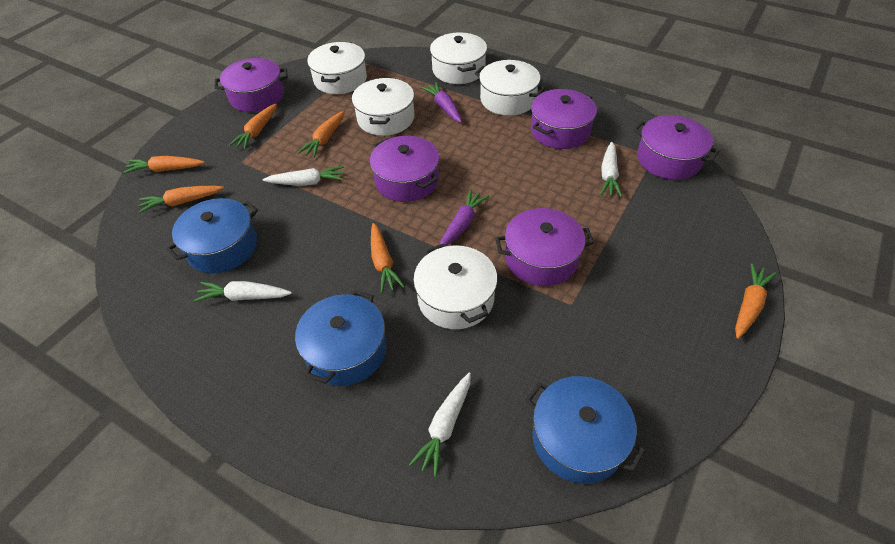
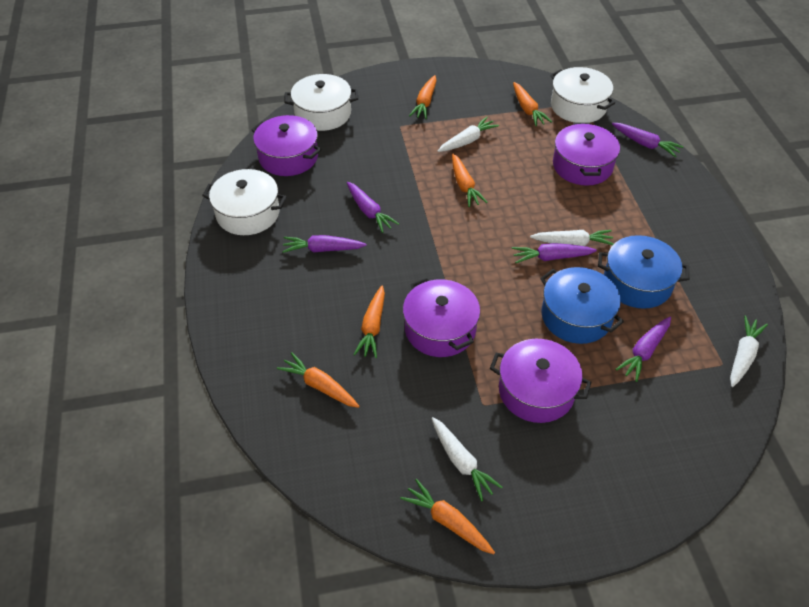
blue pot: 3 -> 2
purple carrot: 2 -> 5
purple pot: 5 -> 4
white pot: 5 -> 3

